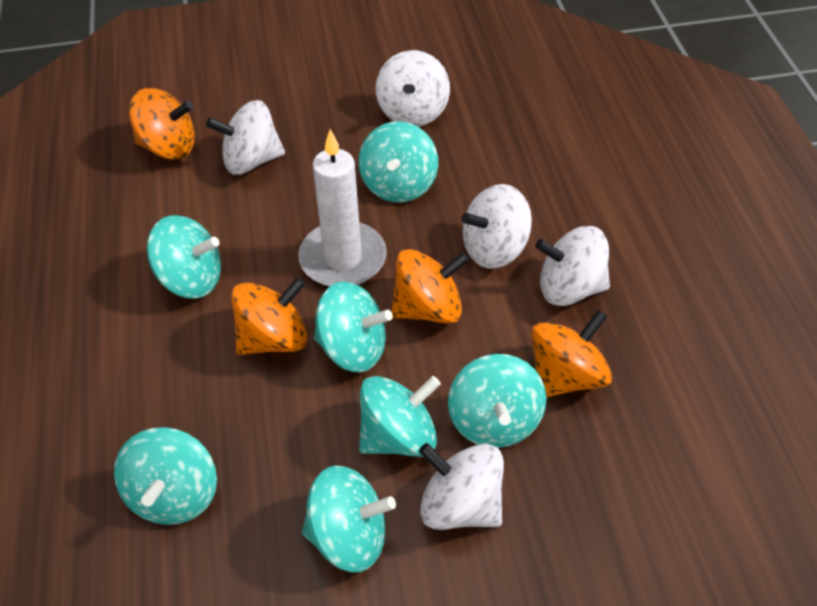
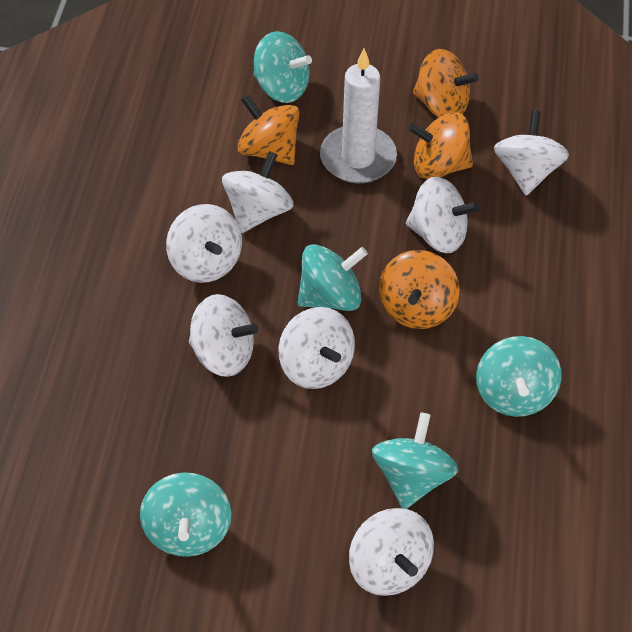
turquoise spinning top: 7 -> 5
white spinning top: 5 -> 7

